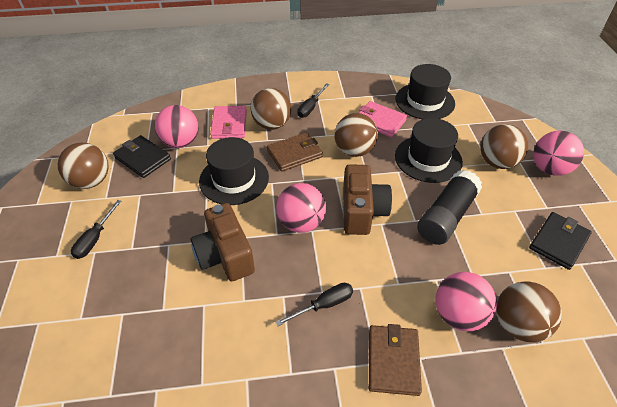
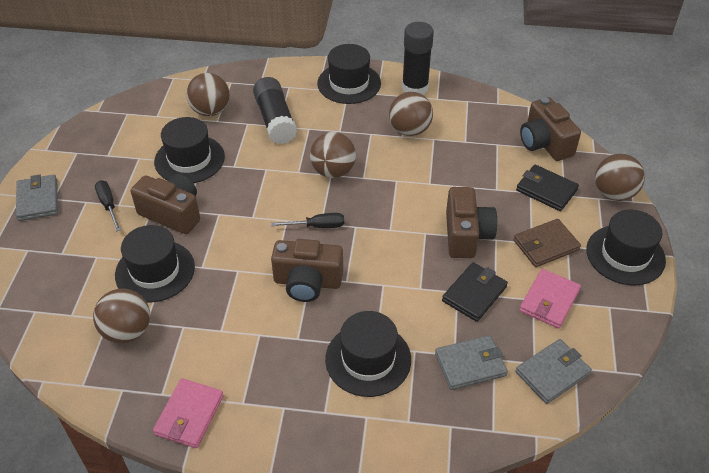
black glue stick: 1 -> 2
black hat: 3 -> 5
black screwdriver: 3 -> 2
brown camera: 2 -> 4
brown wallet: 2 -> 1
grey wallet: 0 -> 3
pink ball: 4 -> 0

